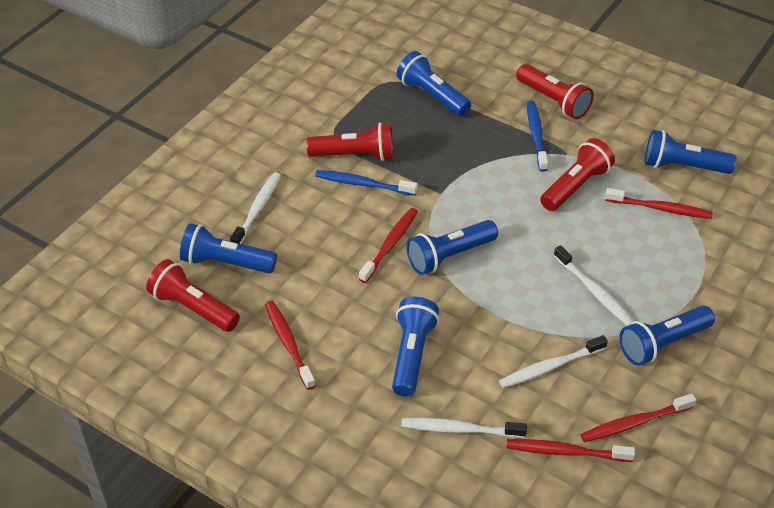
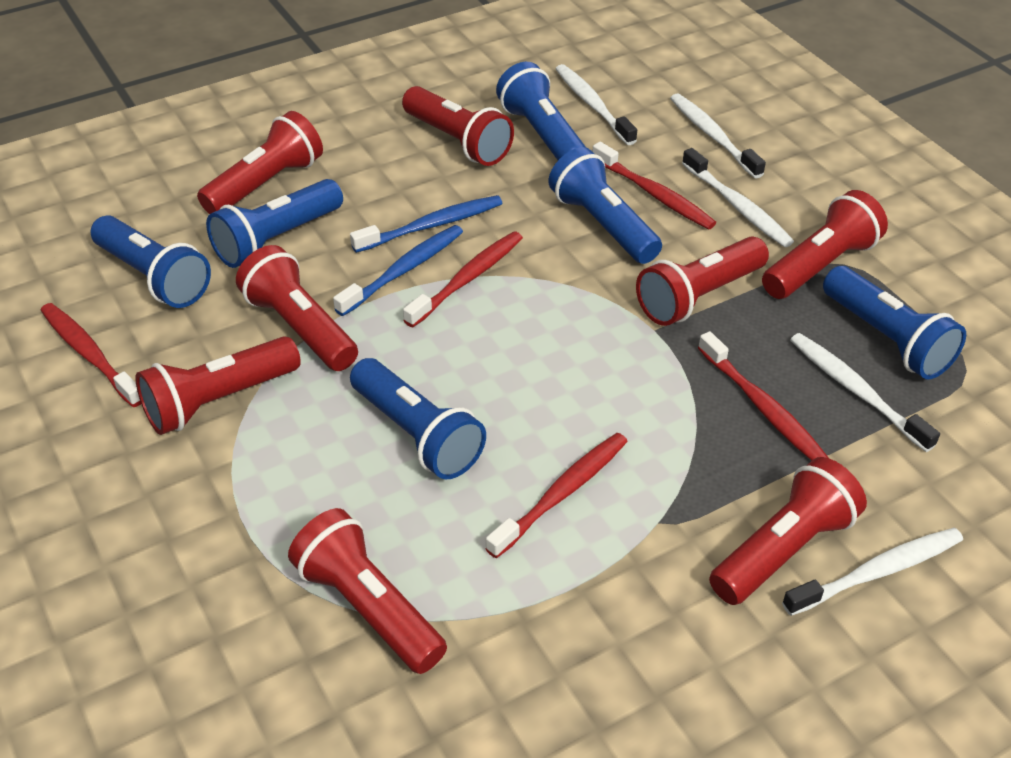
red flashlight: 4 -> 8
white toothbrush: 4 -> 5

